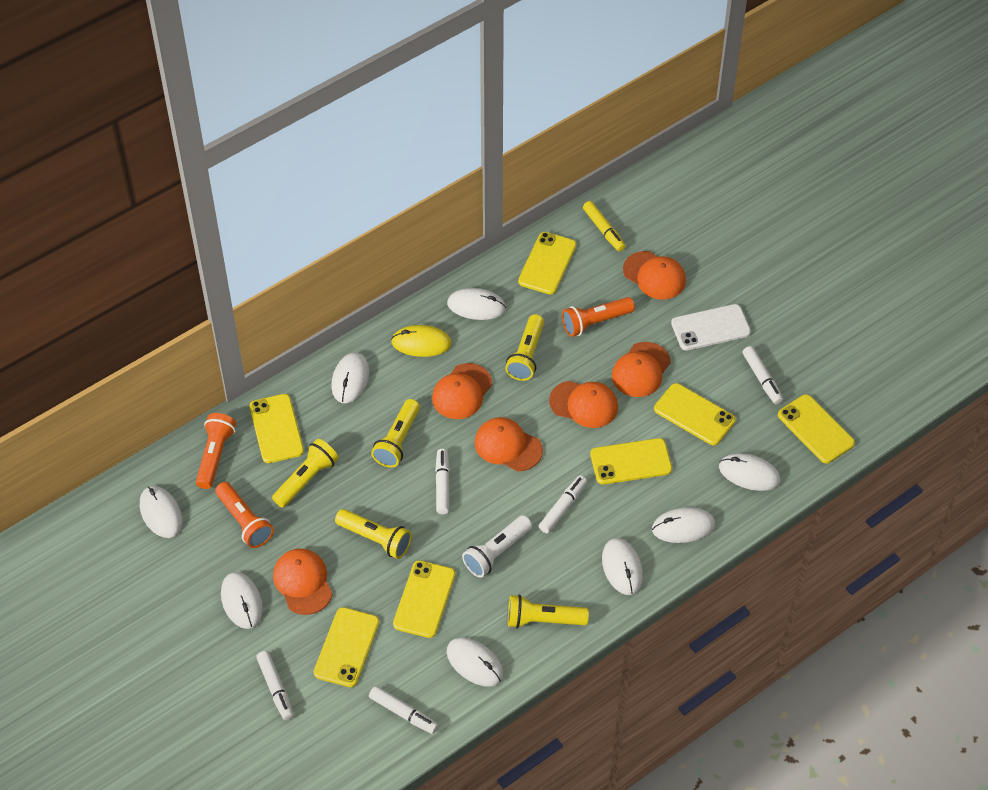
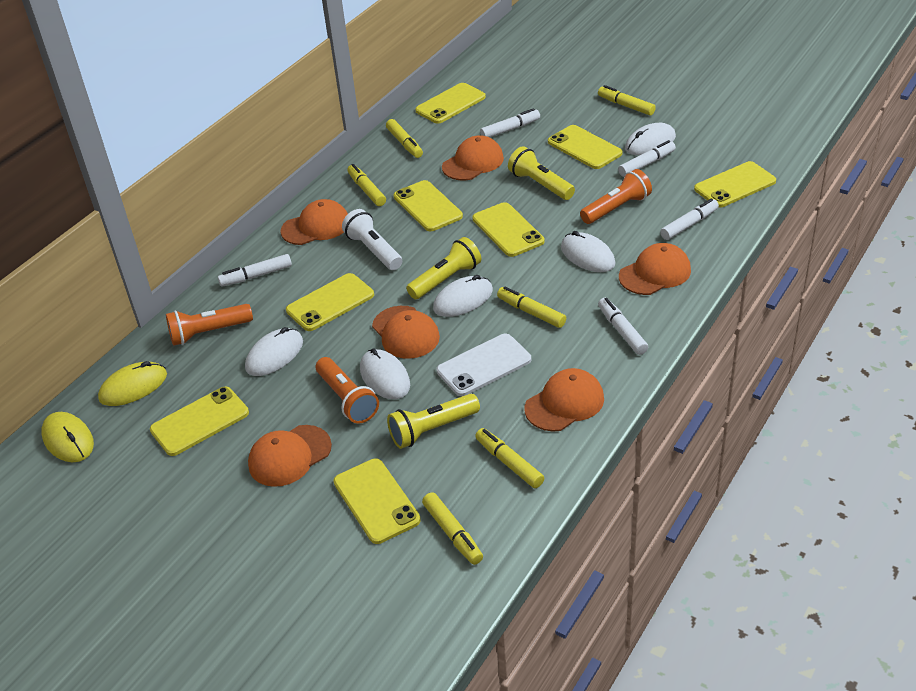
white mouse: 8 -> 5
yellow flashlight: 5 -> 3
yellow marker: 1 -> 6
yellow mouse: 1 -> 2
yellow phone: 7 -> 8

